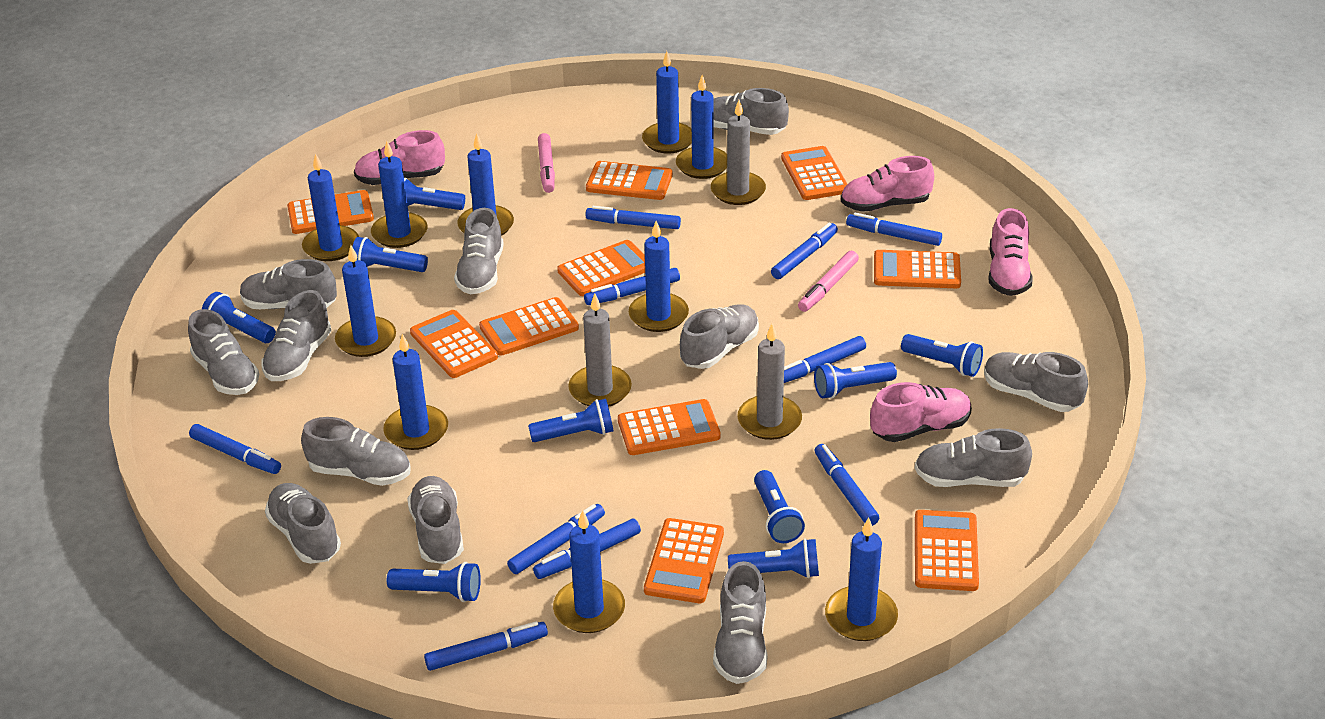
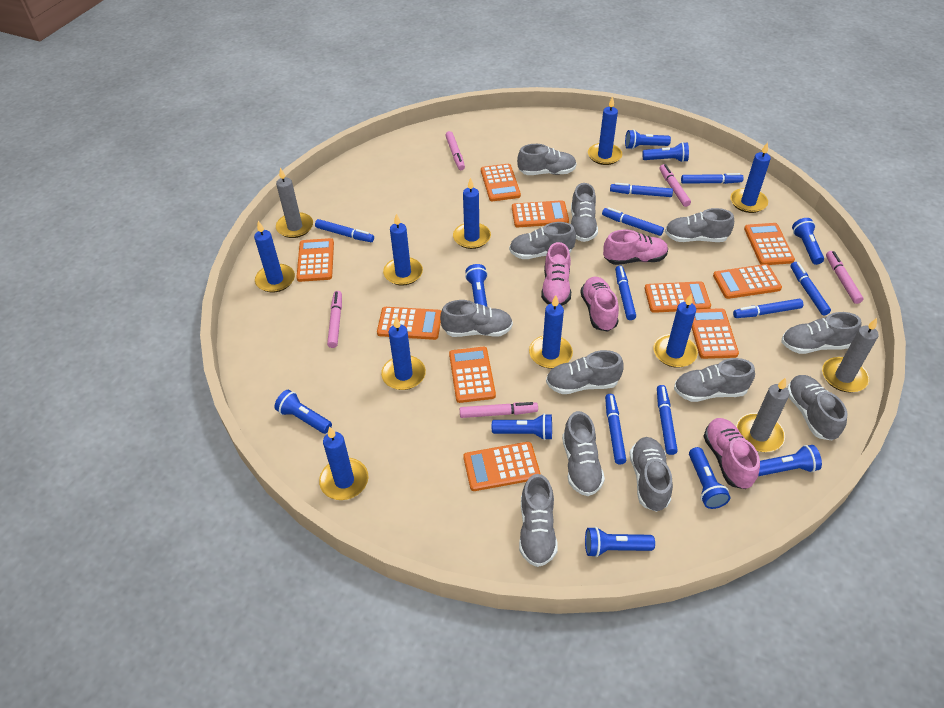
blue candle: 10 -> 9
blue marker: 10 -> 9
pink marker: 2 -> 5

